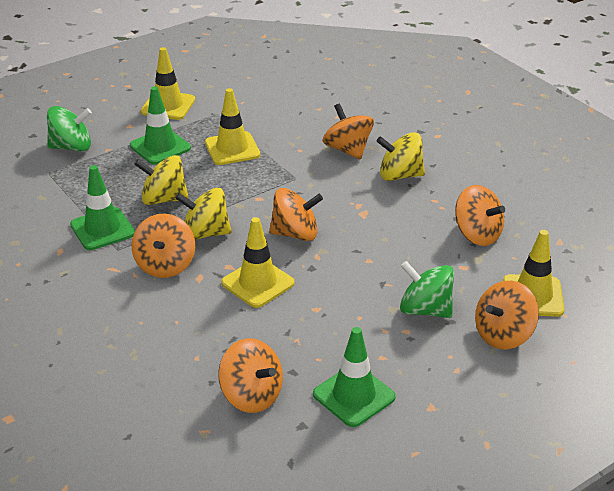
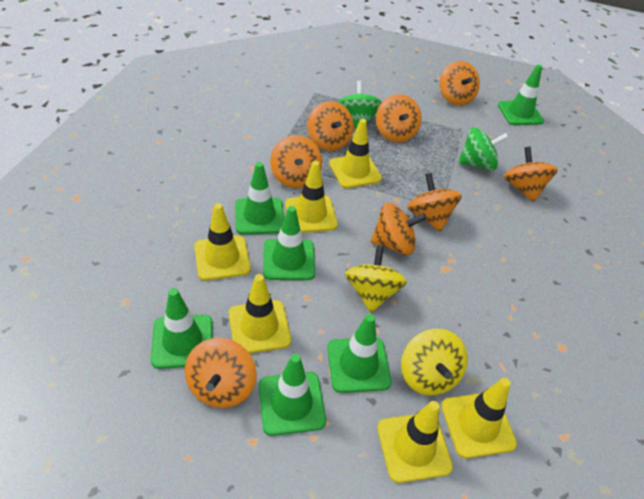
green traffic cone: 3 -> 6
orange spinning top: 6 -> 8
yellow spinning top: 3 -> 2
yellow traffic cone: 4 -> 6

